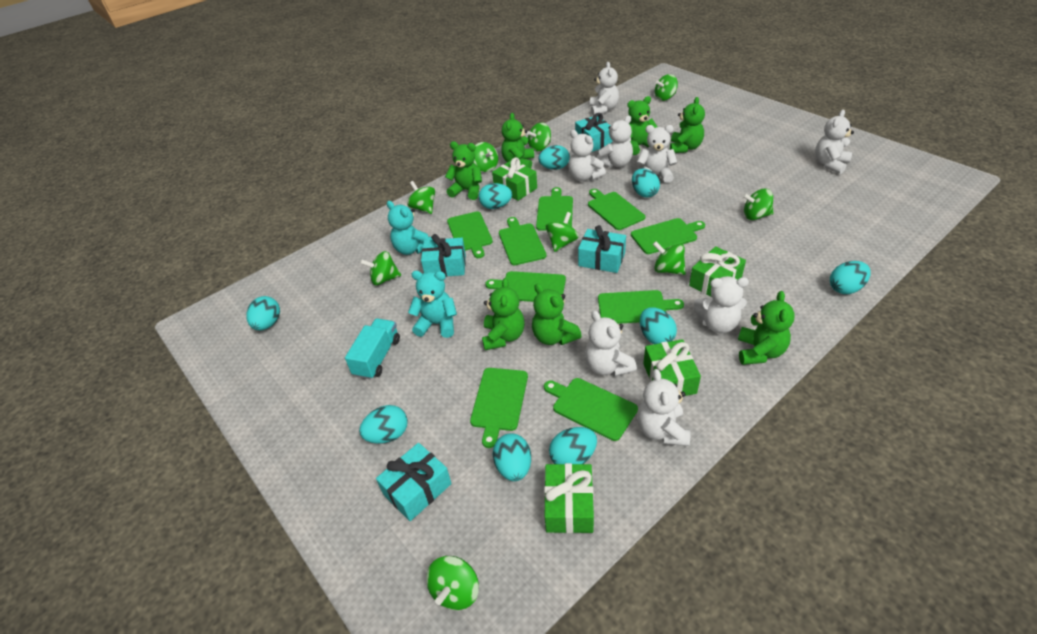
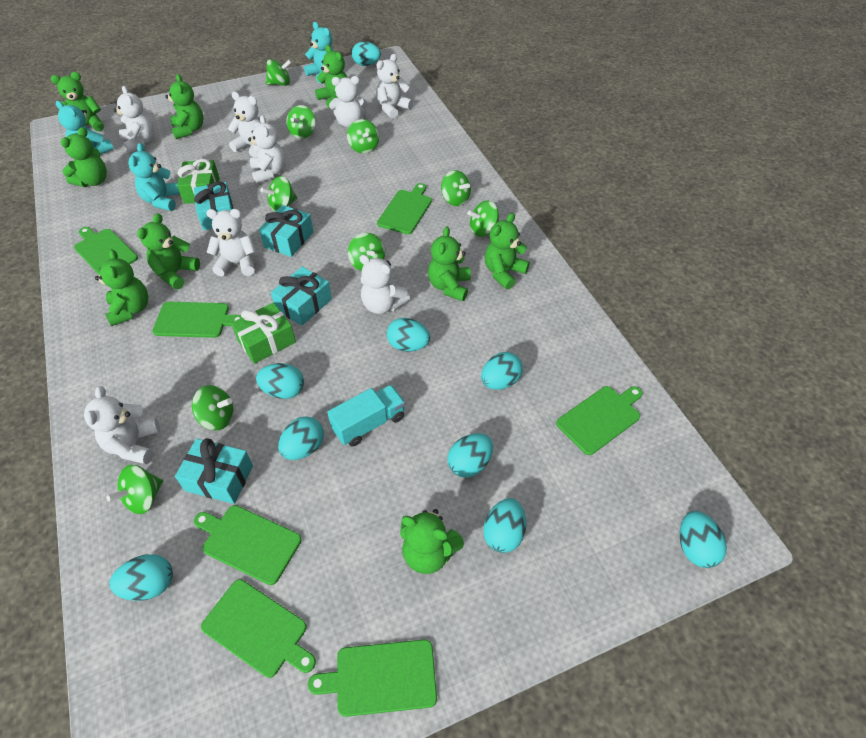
green cutting board: 9 -> 7
green gift: 4 -> 2
green teddy bear: 7 -> 9
turquoise teddy bear: 2 -> 3

